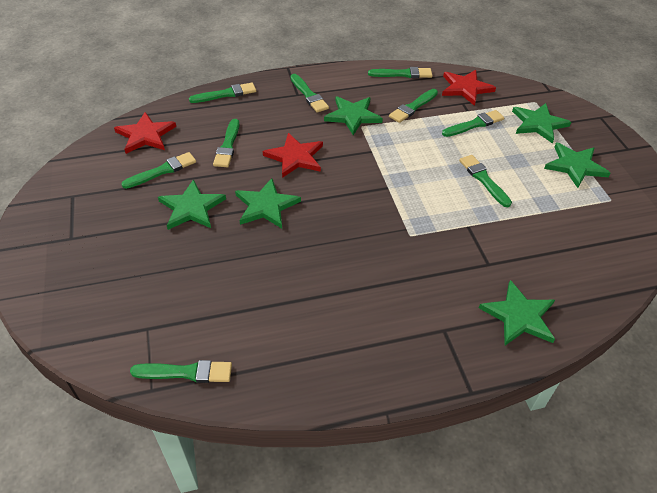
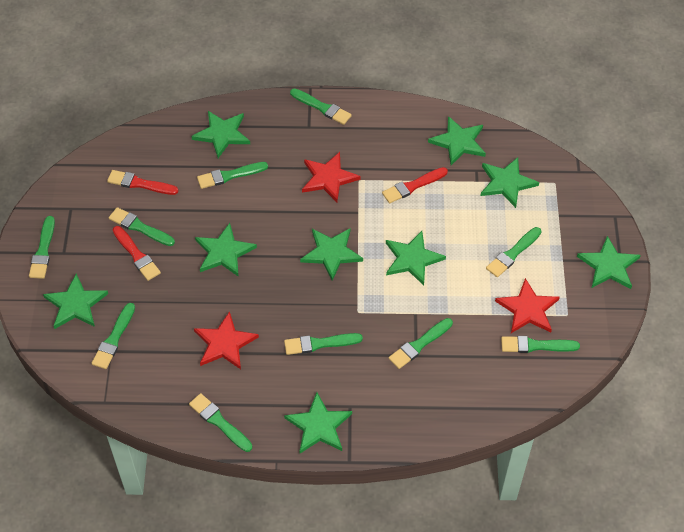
green brush: 9 -> 10
green star: 6 -> 9
red brush: 0 -> 3

